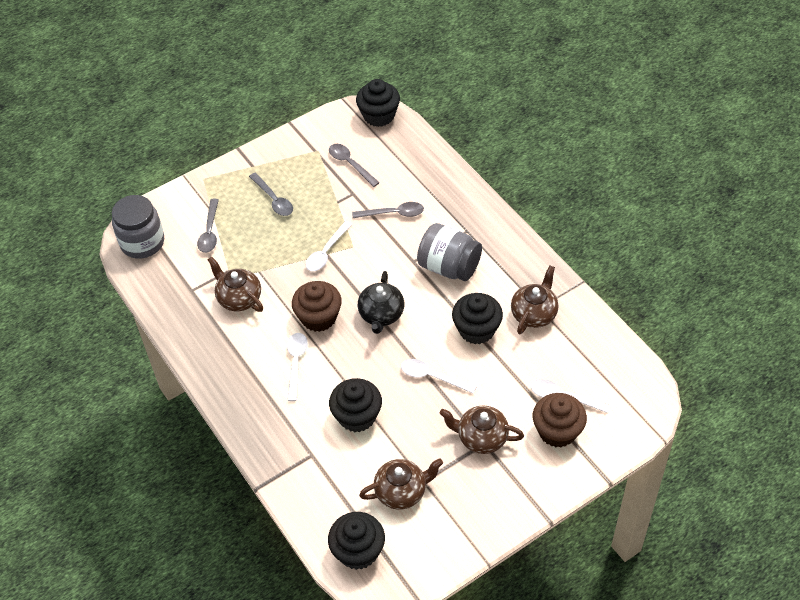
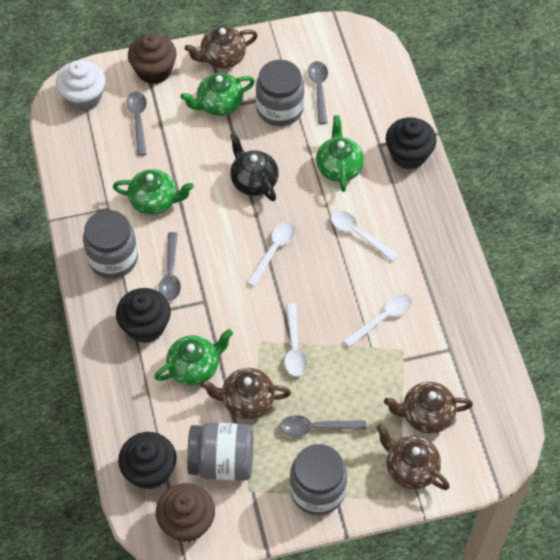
black cupcake: 4 -> 3
green teapot: 0 -> 4
grey jar: 2 -> 4
white cupcake: 0 -> 1

